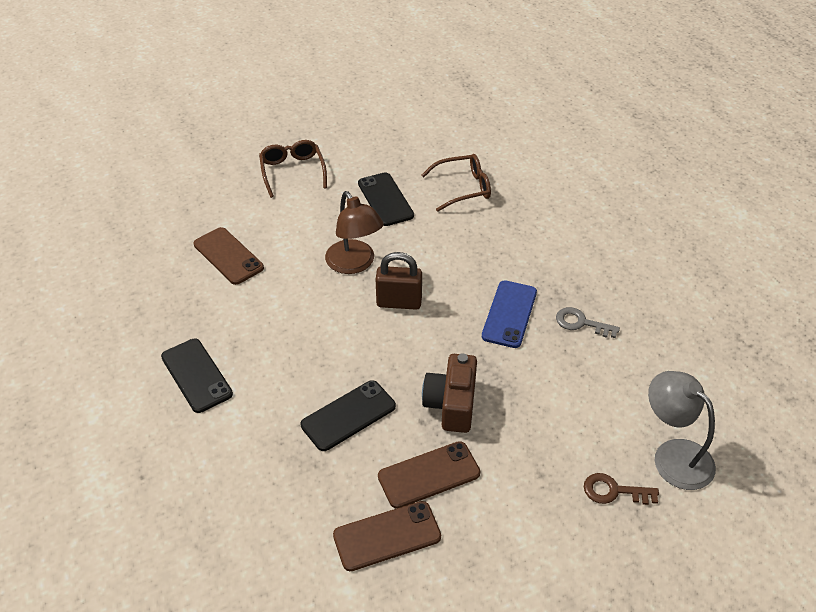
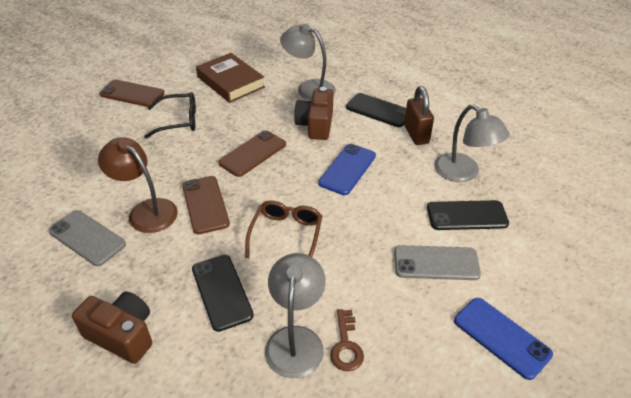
black glasses: 0 -> 1
blue phone: 1 -> 2
brown book: 0 -> 1
brown camera: 1 -> 2
brown glasses: 2 -> 1
grey key: 1 -> 0
grey lamp: 1 -> 3
grey phone: 0 -> 2

